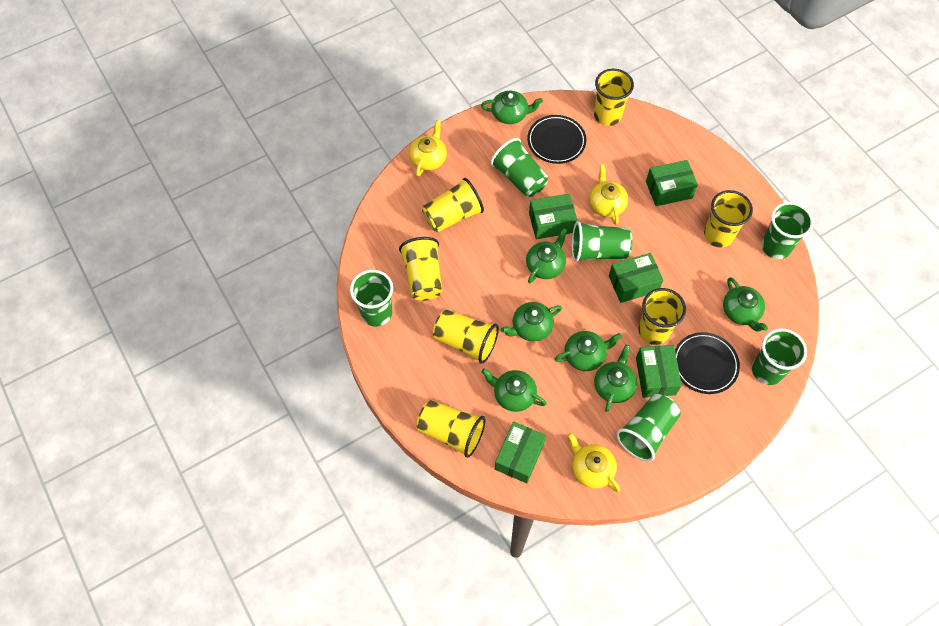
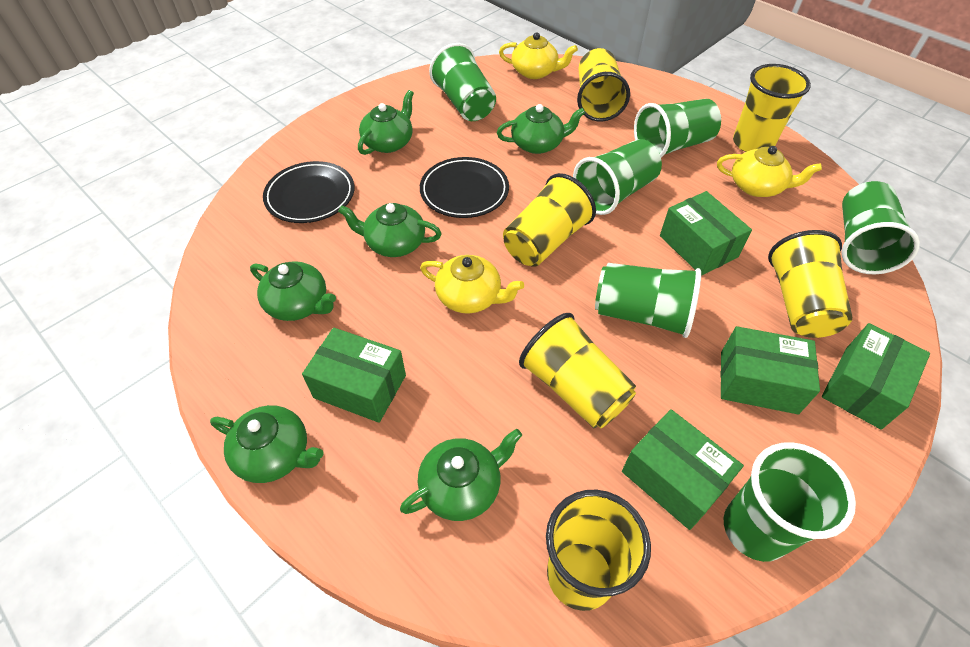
green teapot: 7 -> 6
yellow cup: 7 -> 6

